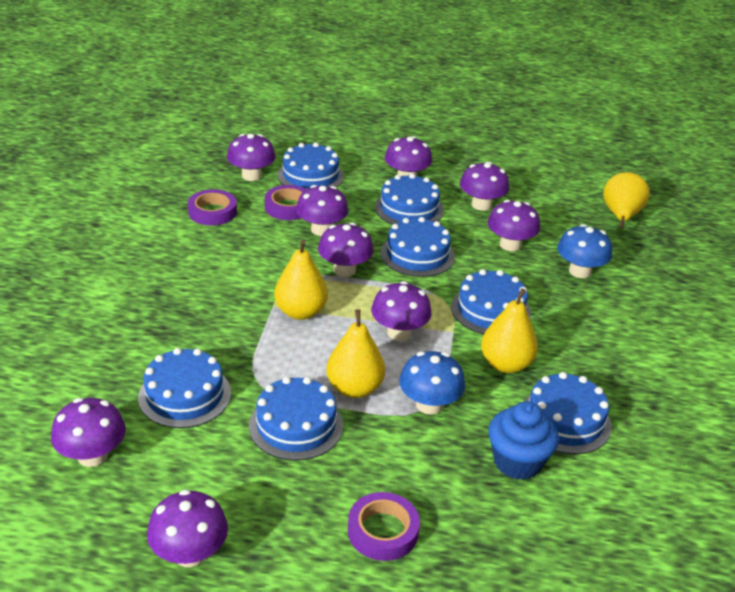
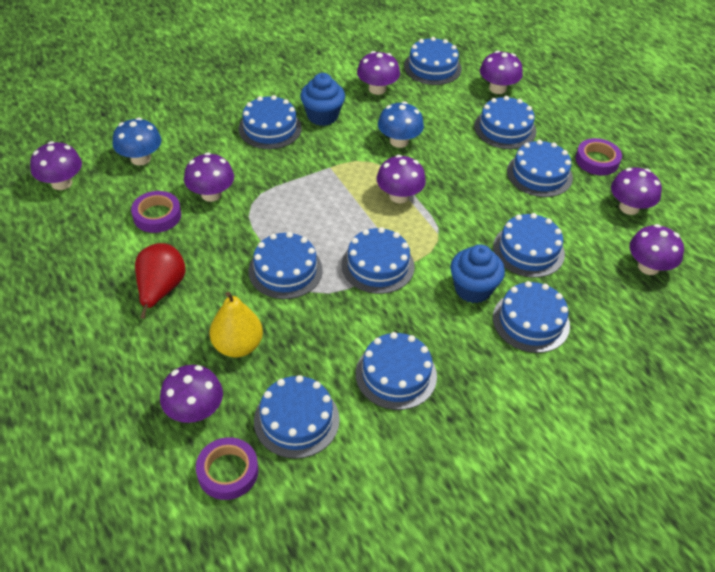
blue cake: 7 -> 10
blue cupcake: 1 -> 2
purple mushroom: 9 -> 8
red pear: 0 -> 1
yellow pear: 4 -> 1

